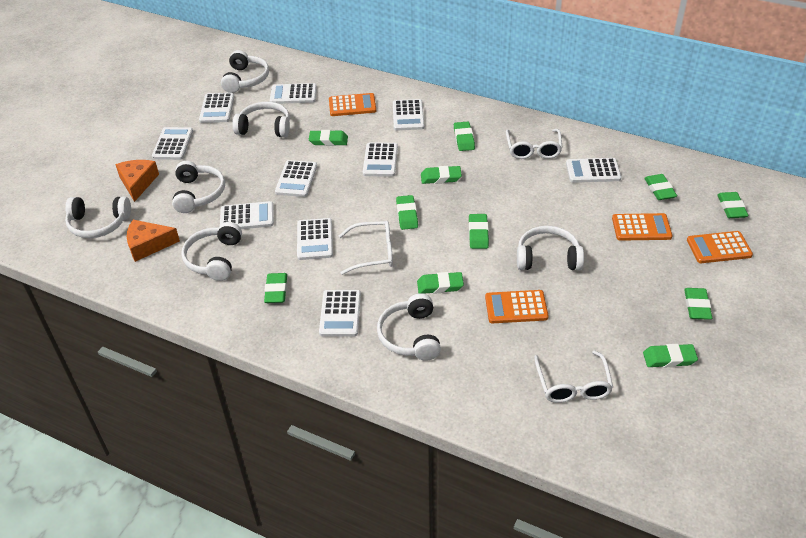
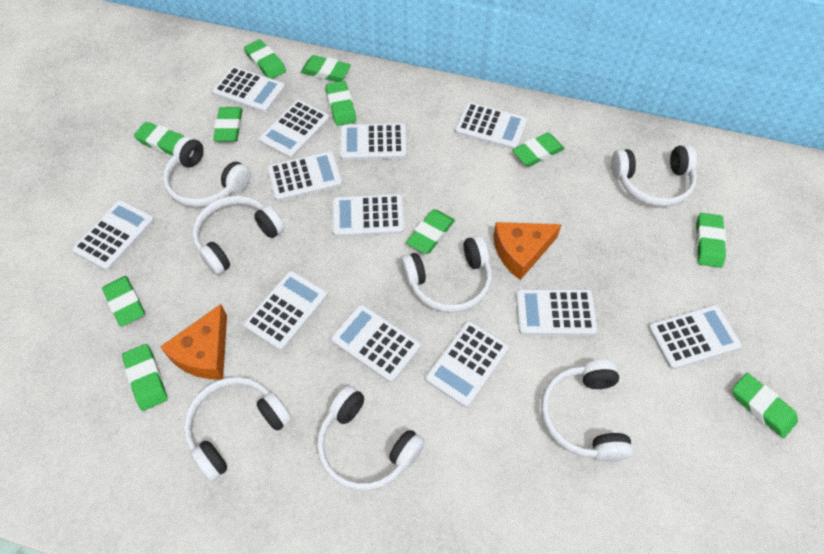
orange calculator: 4 -> 0
white calculator: 10 -> 12
white glasses: 3 -> 0

